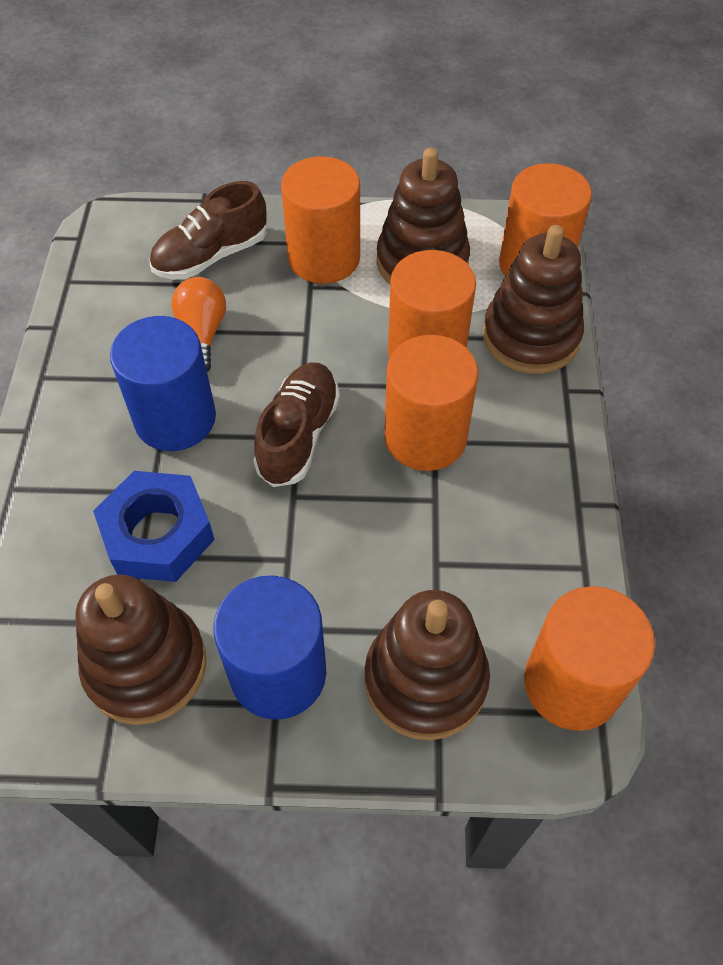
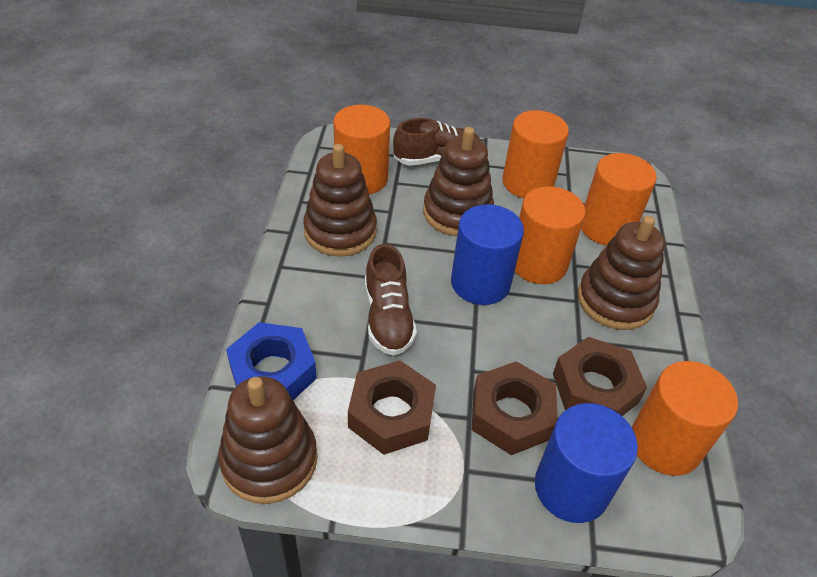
brown nut: 0 -> 3
orange light bulb: 1 -> 0

